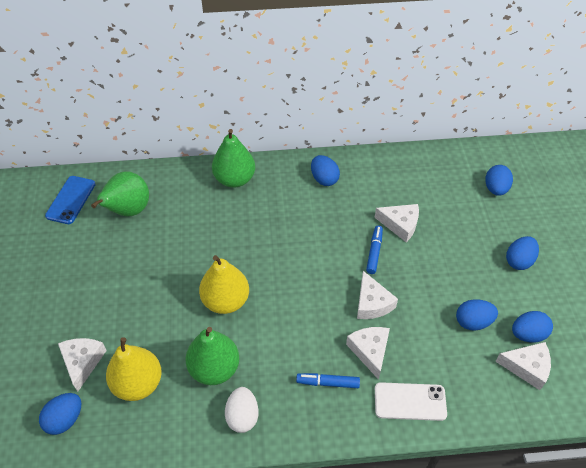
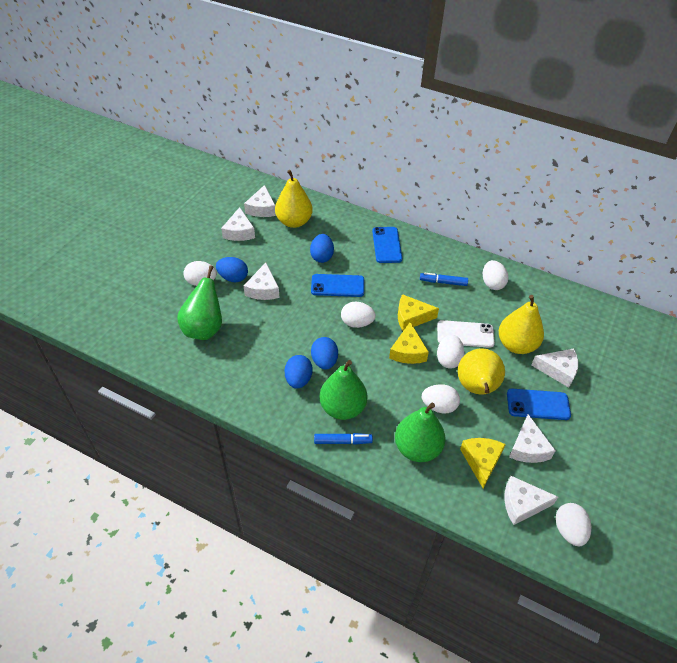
blue egg: 6 -> 4
blue phone: 1 -> 3
white cheese: 5 -> 6
white egg: 1 -> 6
yellow cheese: 0 -> 3
yellow pear: 2 -> 3

